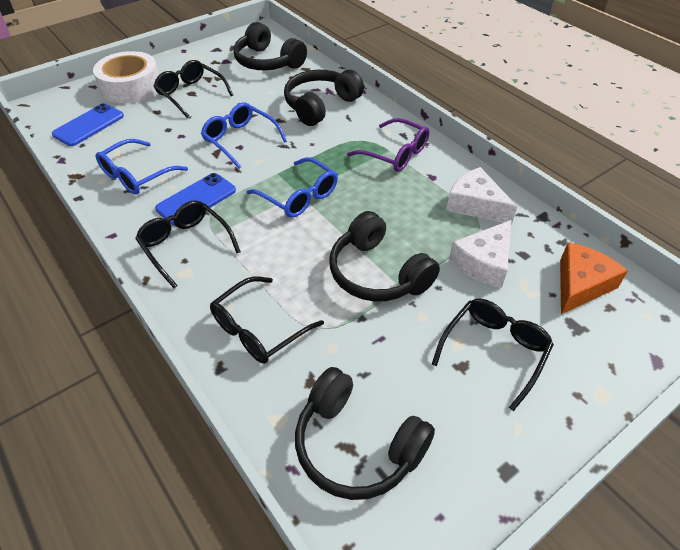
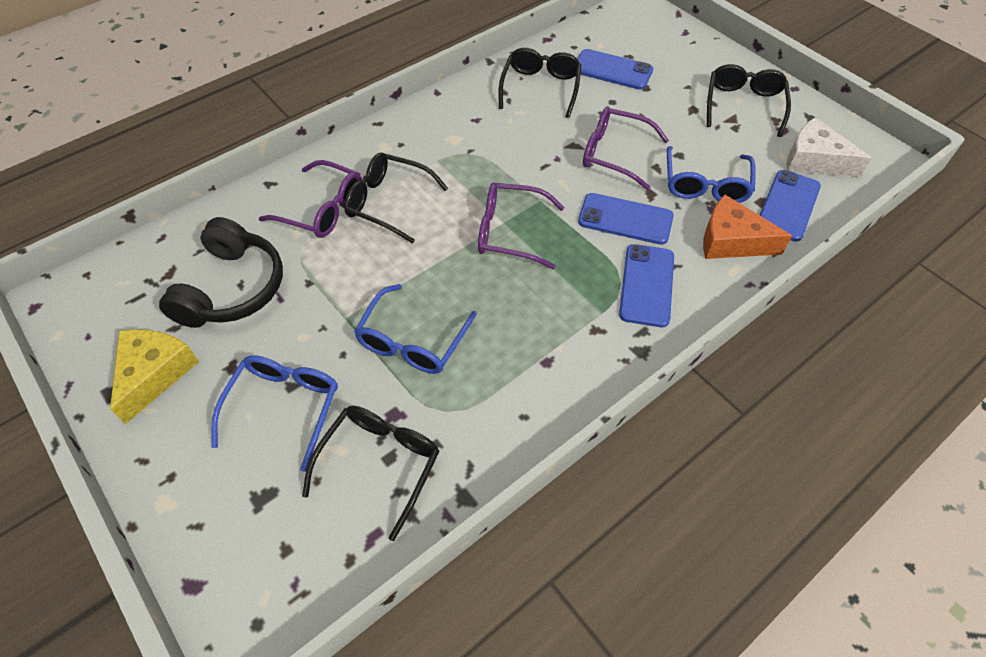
black headphones: 4 -> 1
blue phone: 2 -> 4
purple glasses: 1 -> 3
white cheese: 2 -> 1
white tape: 1 -> 0
yellow cheese: 0 -> 1

